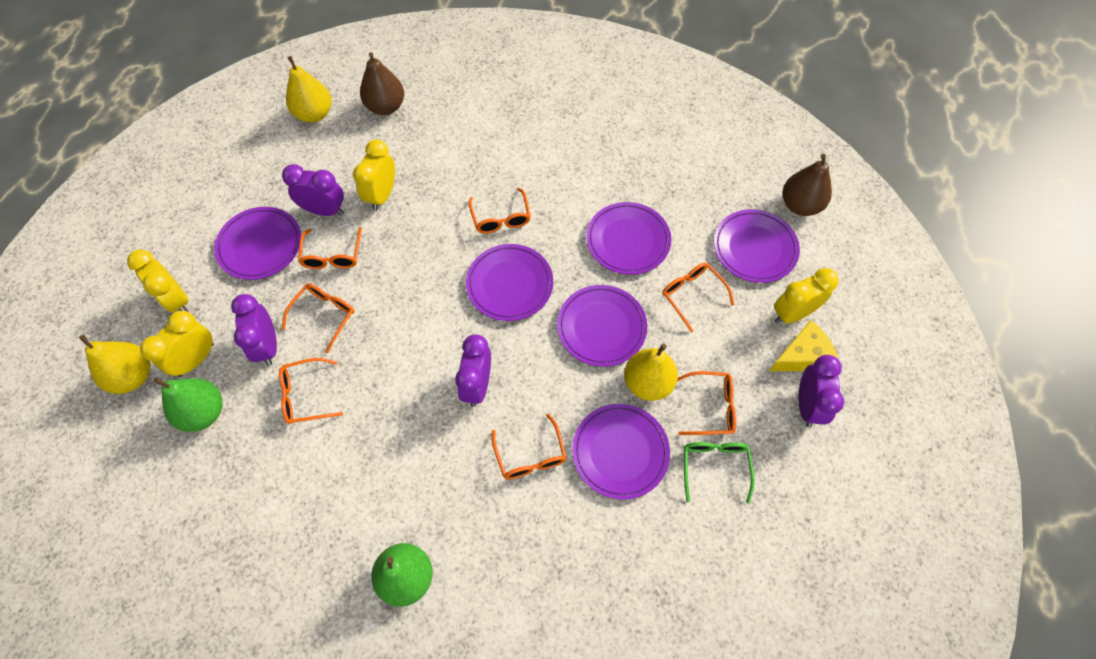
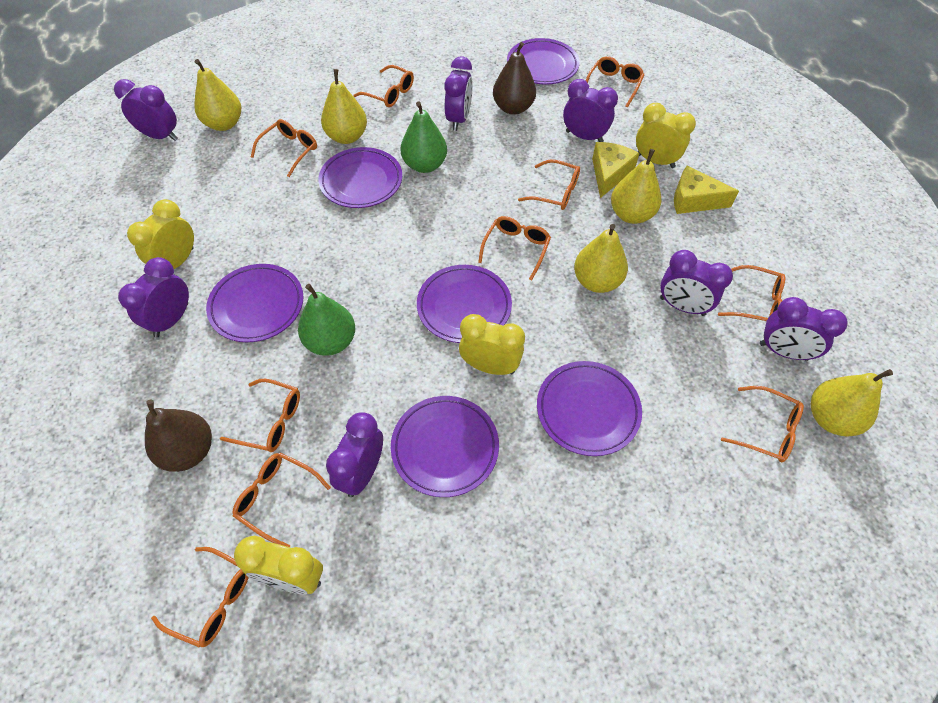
green glasses: 1 -> 0
orange glasses: 7 -> 10
purple clock: 4 -> 7
yellow cheese: 1 -> 2
yellow pear: 3 -> 5

